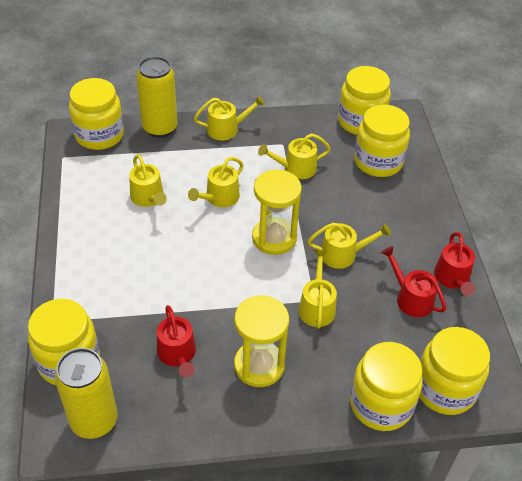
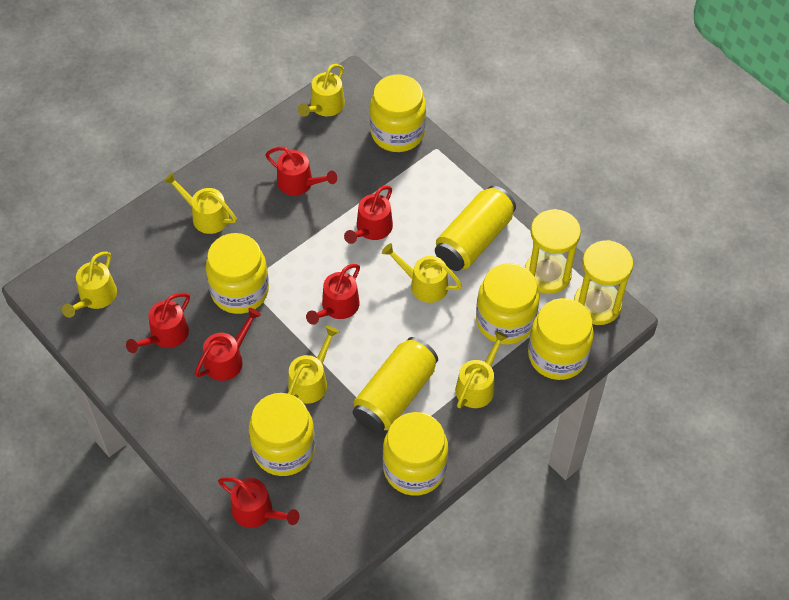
red watering can: 3 -> 6

